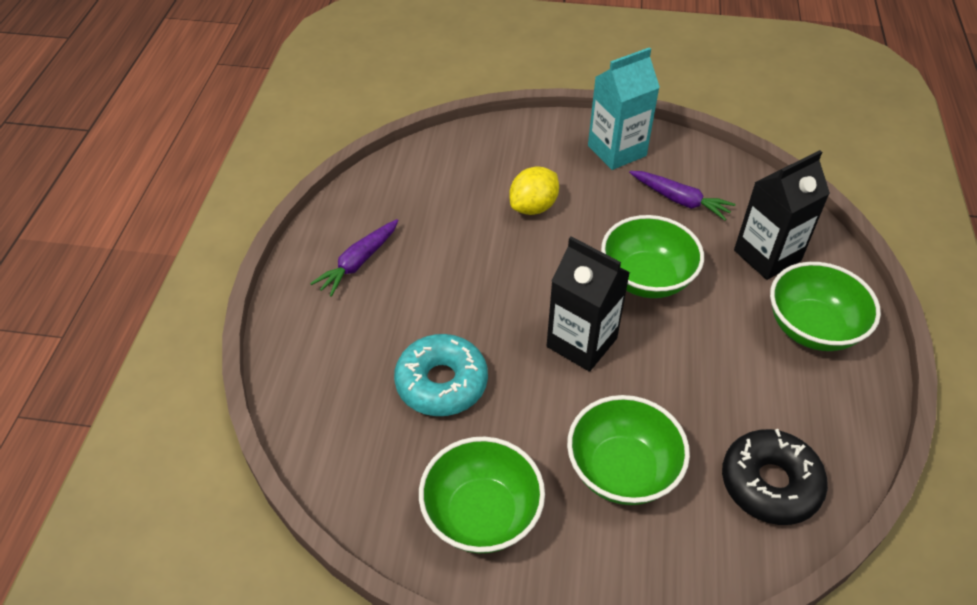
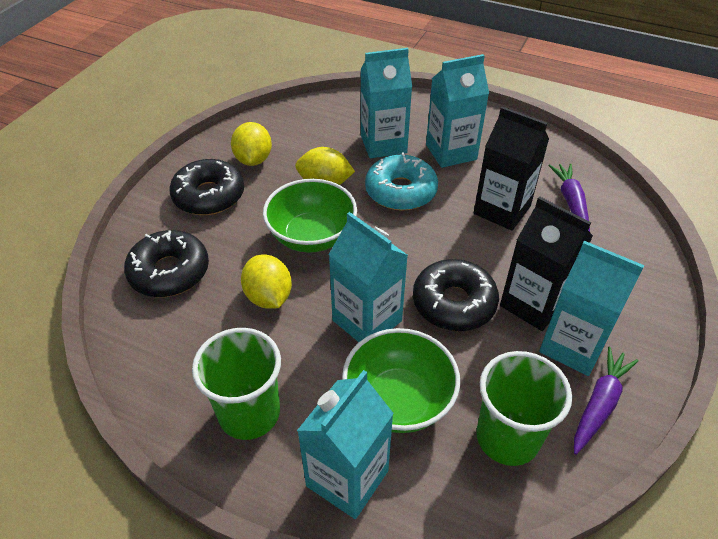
black donut: 1 -> 3
green bowl: 4 -> 2
green cup: 0 -> 2
turquoise carton: 1 -> 5
yellow lemon: 1 -> 3

